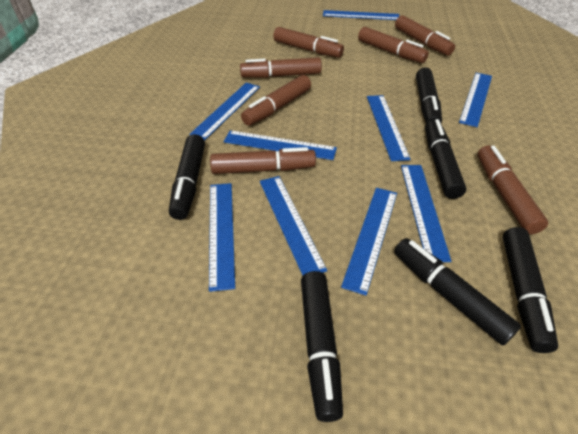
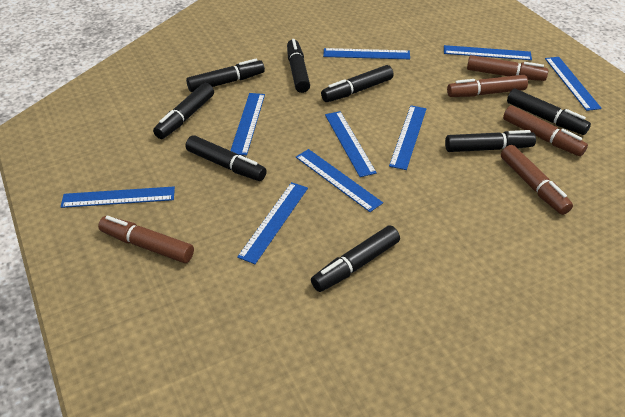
black marker: 6 -> 8
brown marker: 7 -> 5

